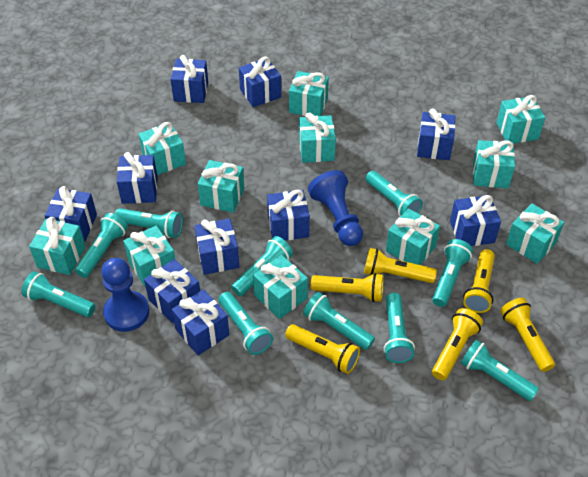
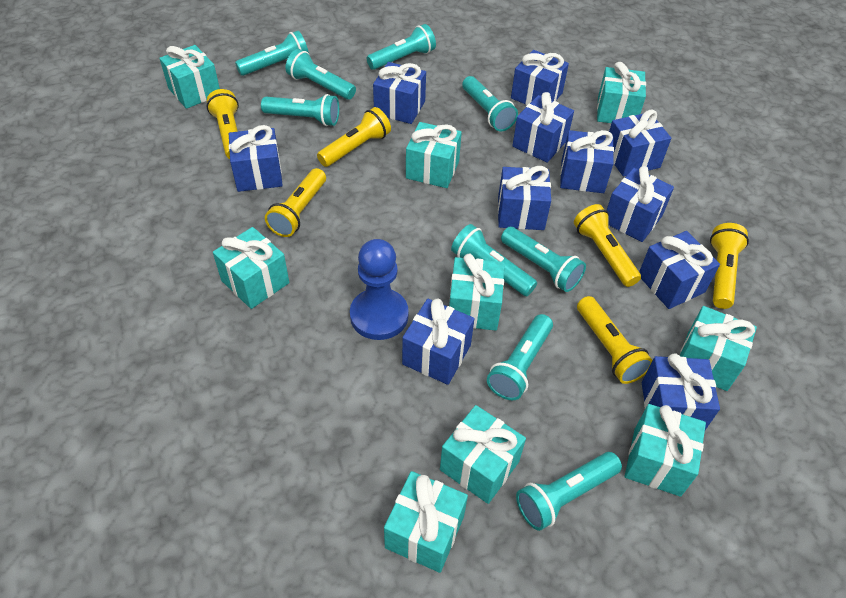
blue gift: 10 -> 11
blue pawn: 2 -> 1
turquoise flashlight: 10 -> 9
turquoise gift: 11 -> 9

